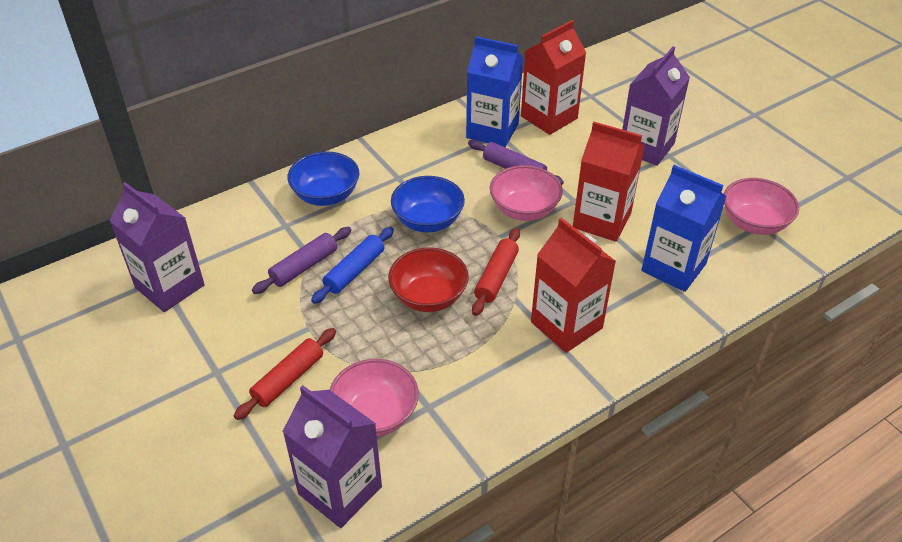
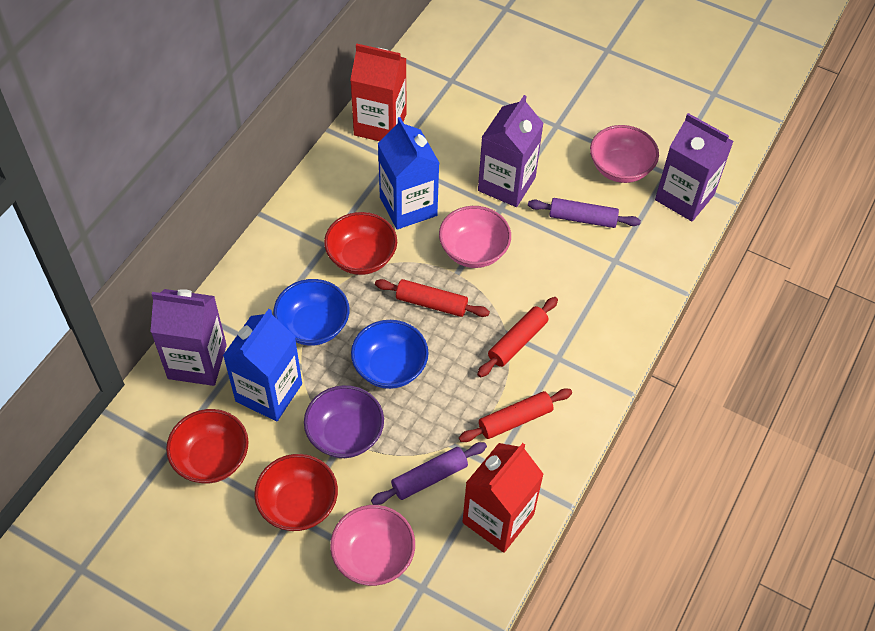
blue rolling pin: 1 -> 0
purple bowl: 0 -> 1
red bowl: 1 -> 3
red carton: 3 -> 2
red rolling pin: 2 -> 3

